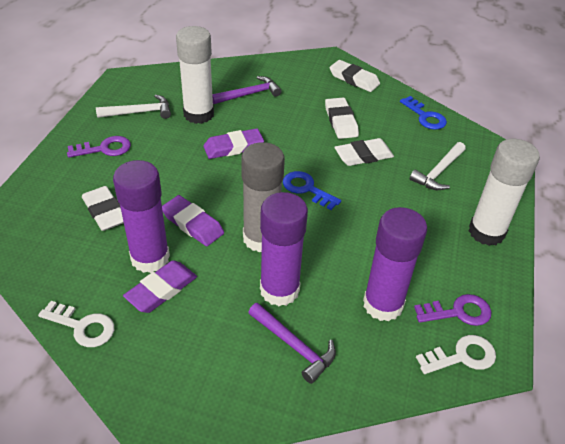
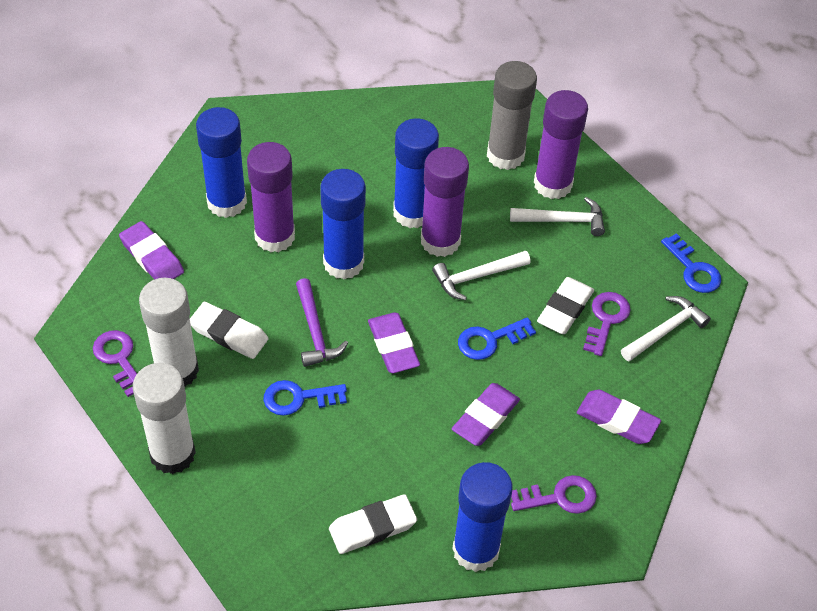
blue glue stick: 0 -> 4
blue key: 2 -> 3
purple eraser: 3 -> 4
purple hammer: 2 -> 1
purple key: 2 -> 3
white eraser: 4 -> 3
white hammer: 2 -> 3
white key: 2 -> 0

